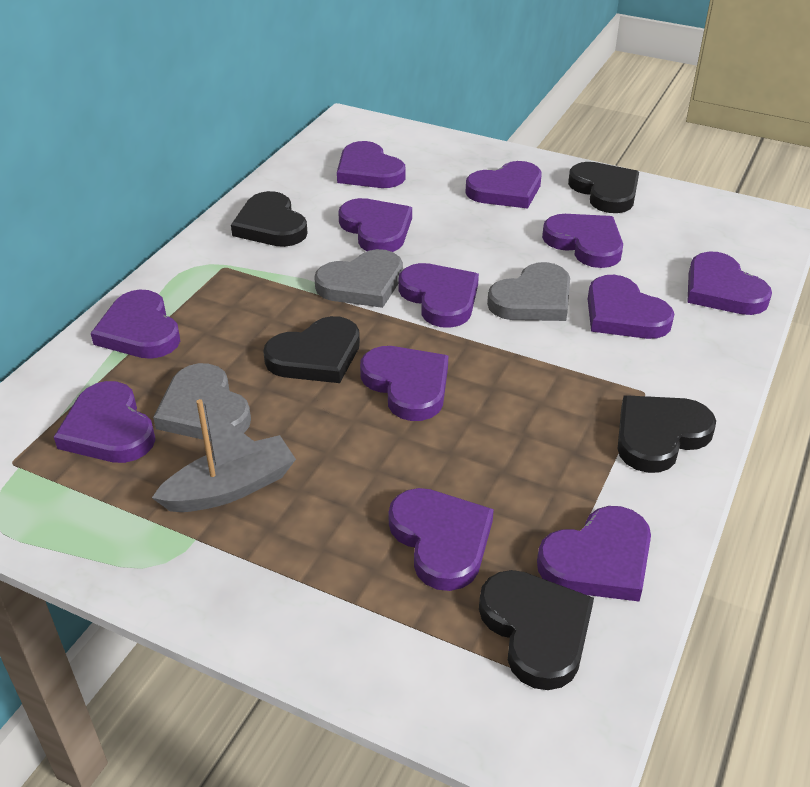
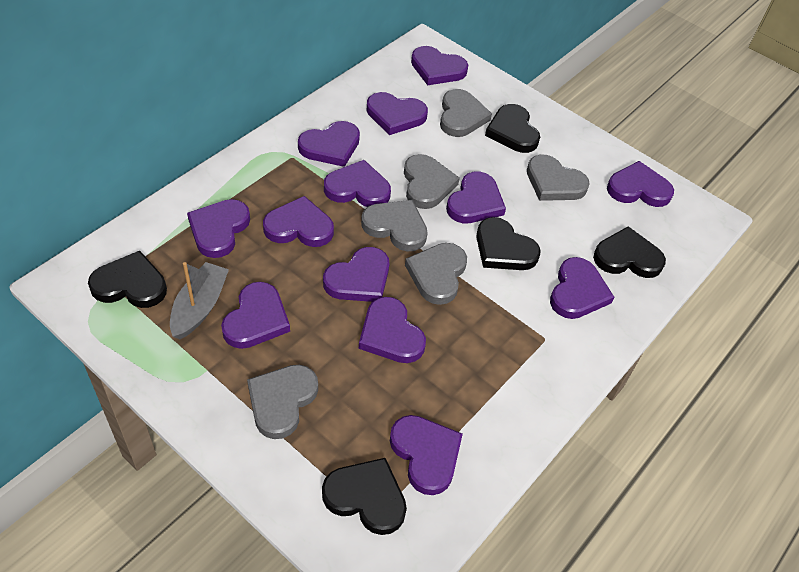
grey heart: 3 -> 6
purple heart: 12 -> 13

